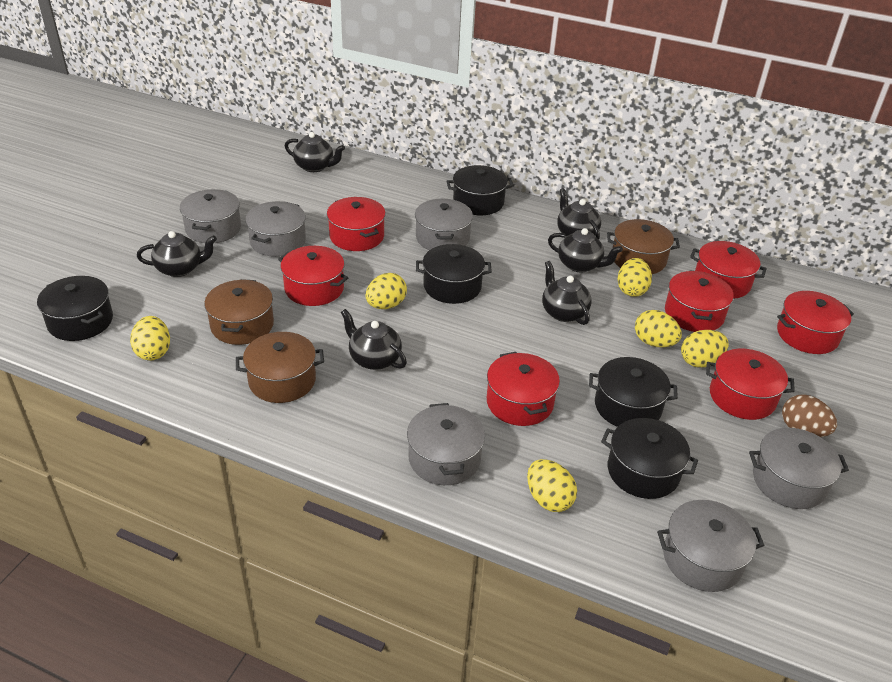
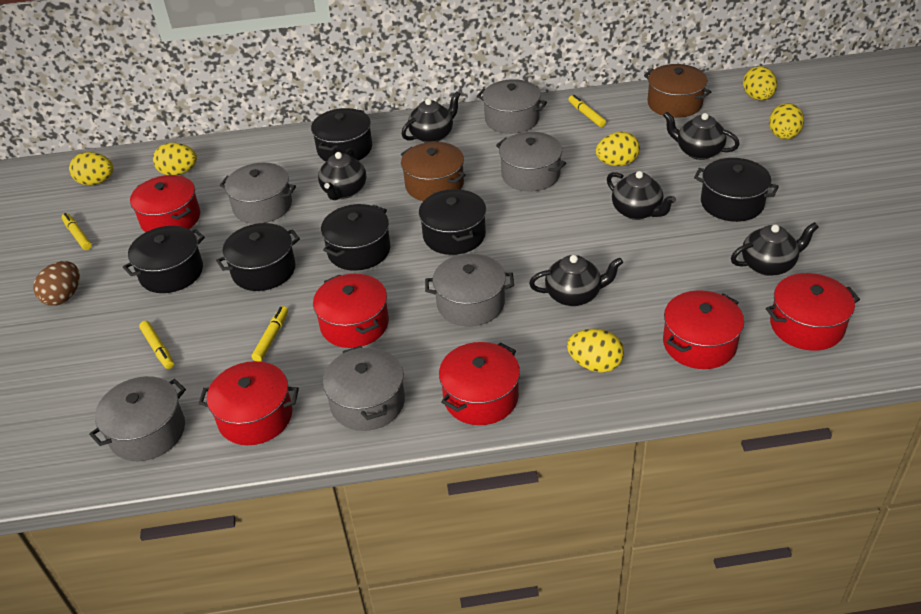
black pot: 5 -> 6
brown pot: 3 -> 2
red pot: 7 -> 6
yellow marker: 0 -> 4

